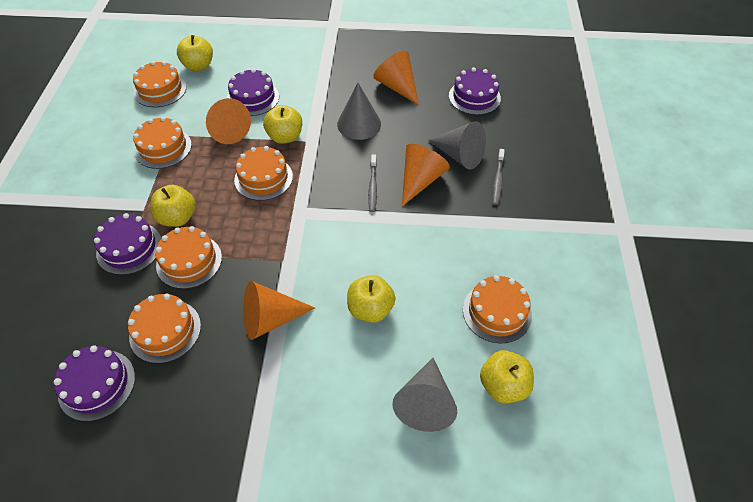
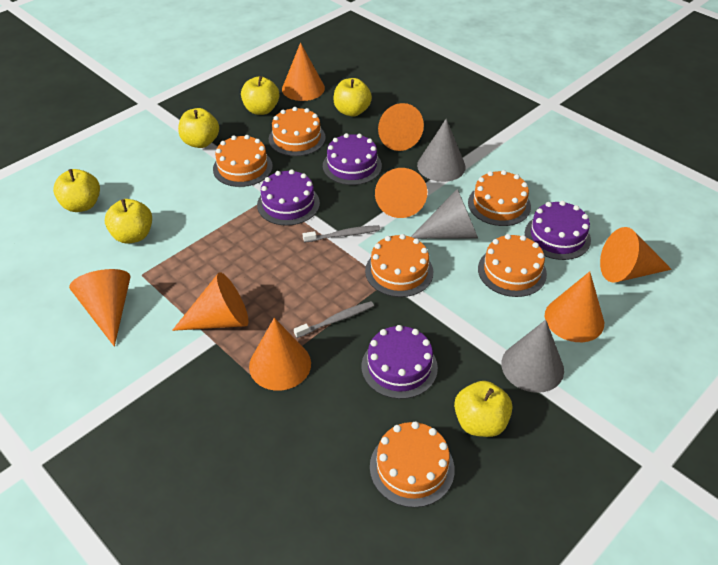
orange cone: 4 -> 8
yellow apple: 5 -> 6

